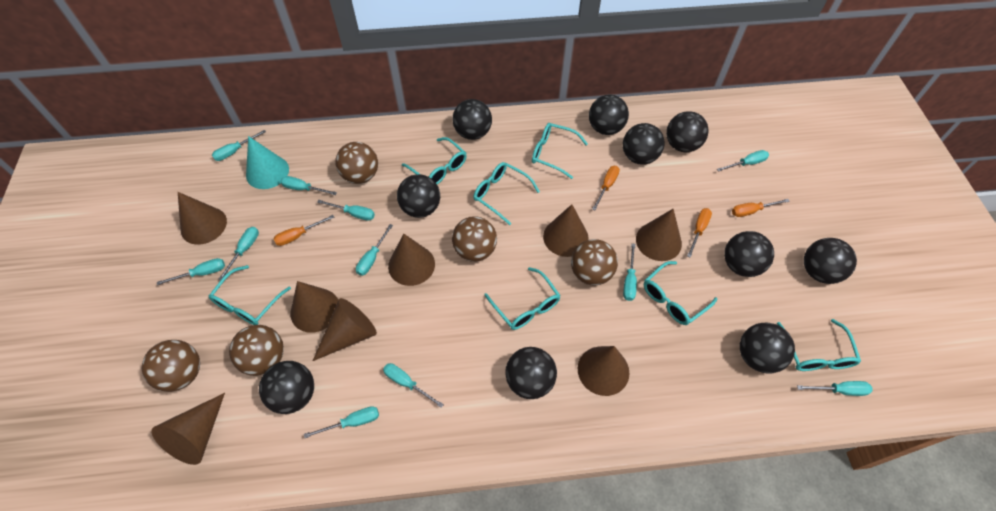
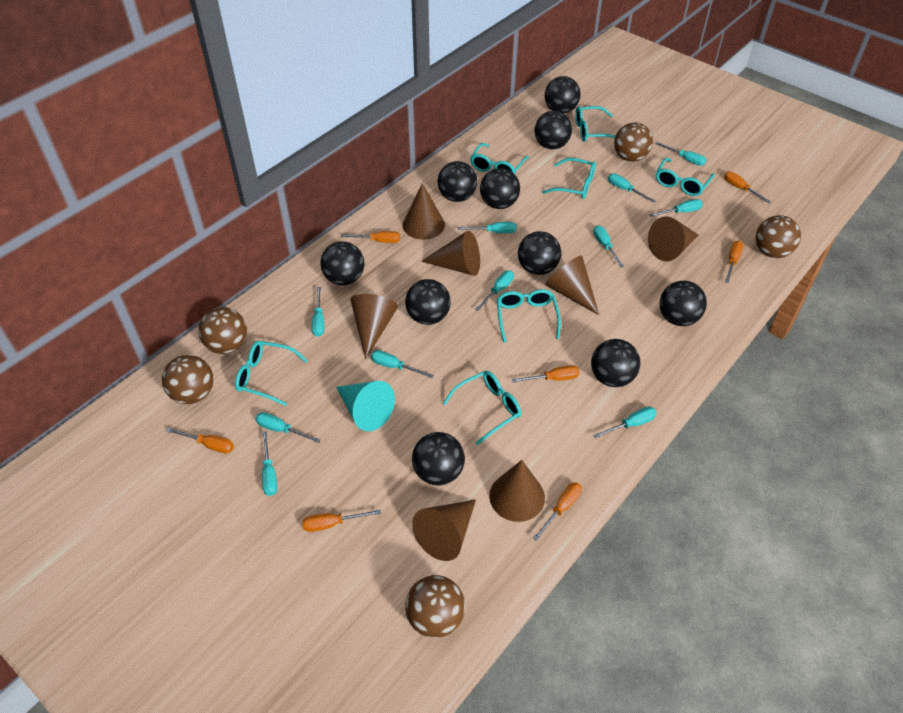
brown cone: 8 -> 7
orange screwdriver: 4 -> 7

